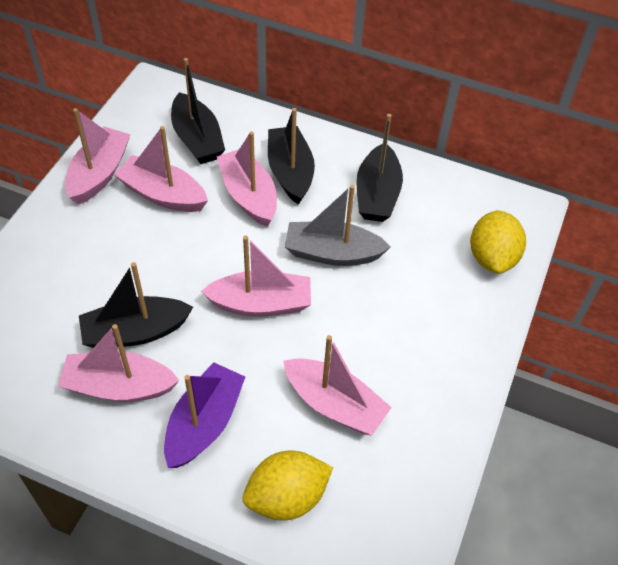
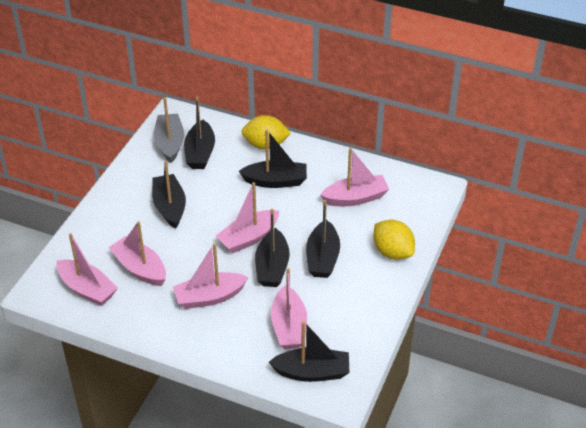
black boat: 4 -> 6
purple boat: 1 -> 0

